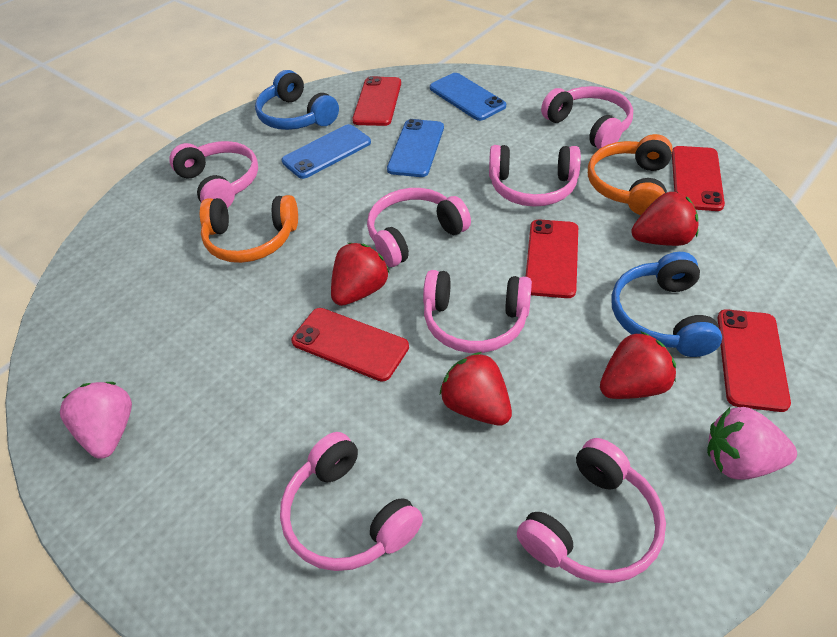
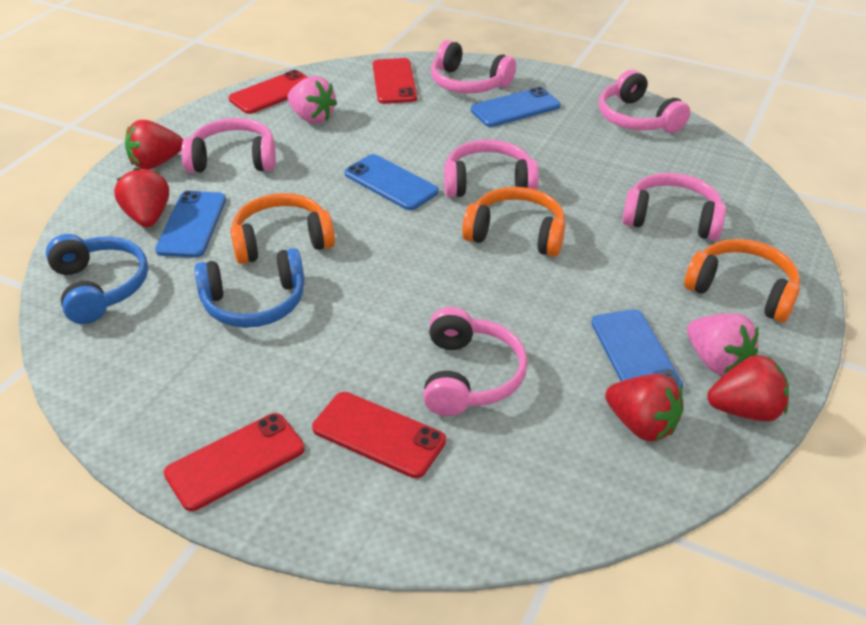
blue phone: 3 -> 4
orange headphones: 2 -> 3
pink headphones: 7 -> 6
red phone: 5 -> 4

